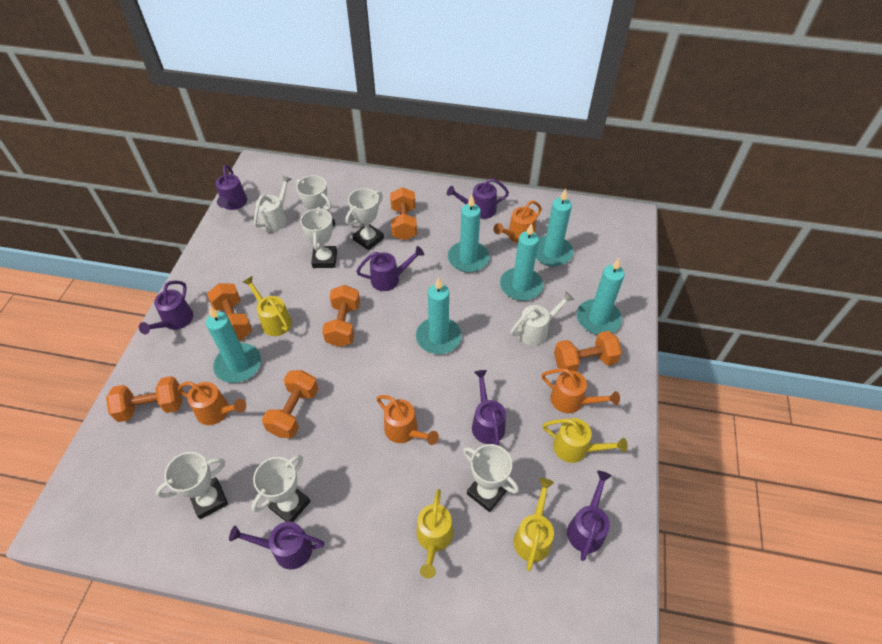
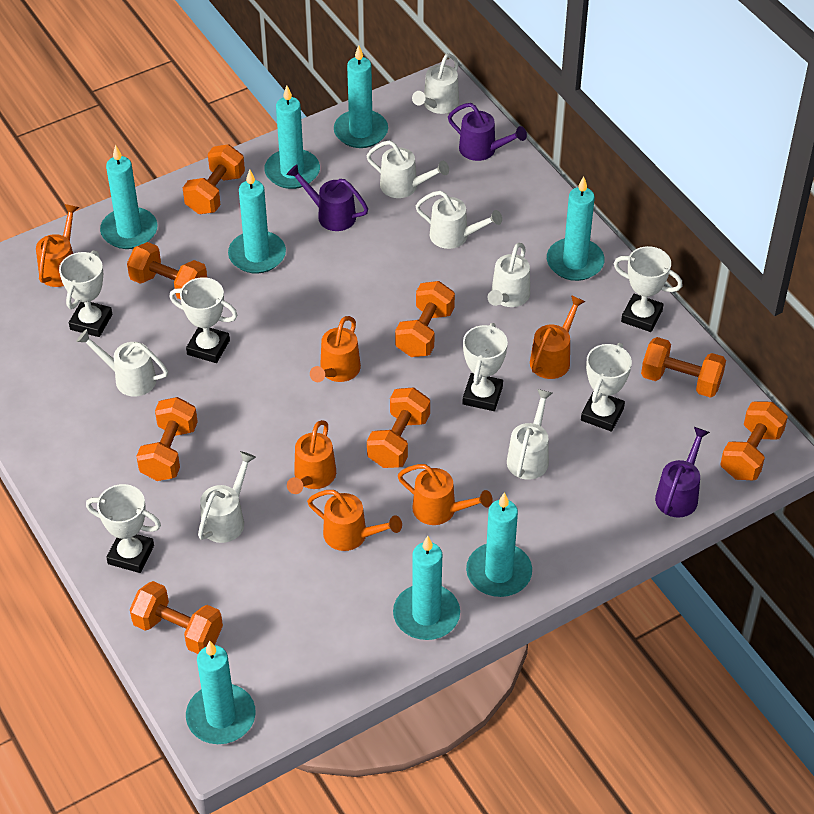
orange dumbbell: 6 -> 8
orange watering can: 4 -> 6
purple watering can: 7 -> 3
turquoise candle: 6 -> 8
white watering can: 2 -> 7
yellow watering can: 4 -> 0

